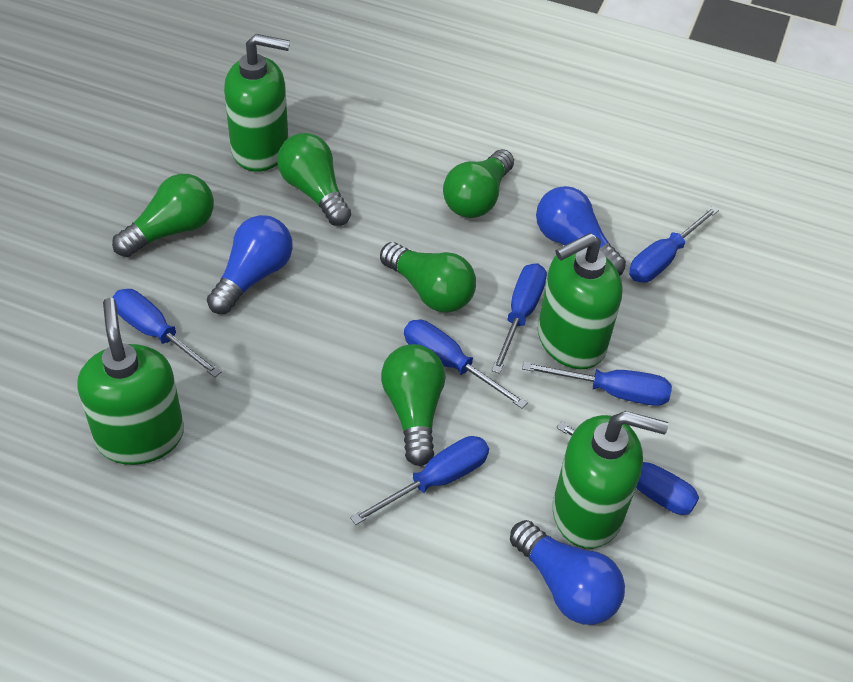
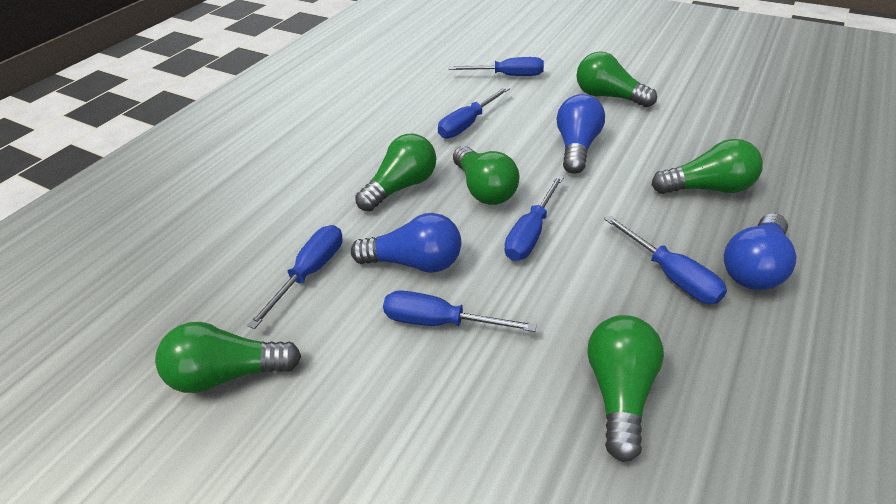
blue screwdriver: 7 -> 6
green light bulb: 5 -> 6
green soap dispenser: 4 -> 0

